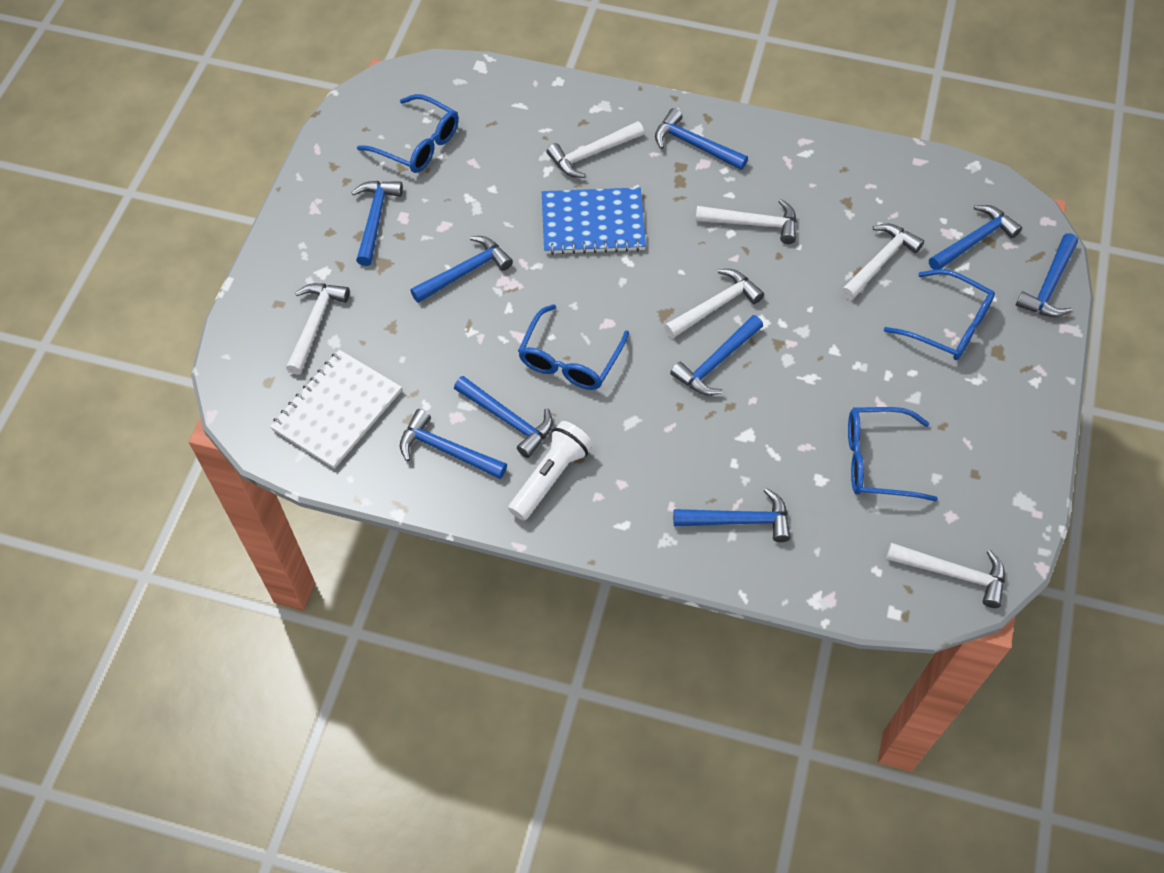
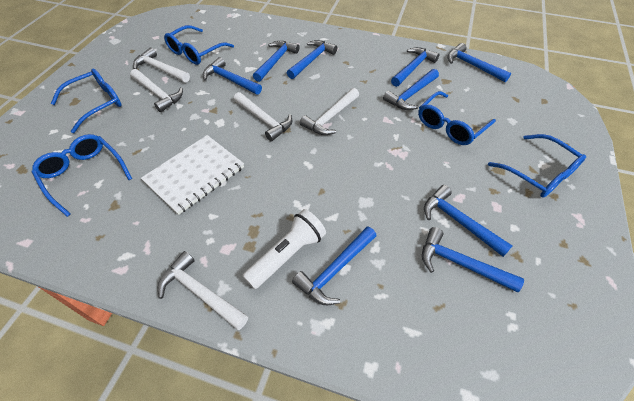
blue glasses: 4 -> 5
blue notebook: 1 -> 0
white hammer: 6 -> 5

